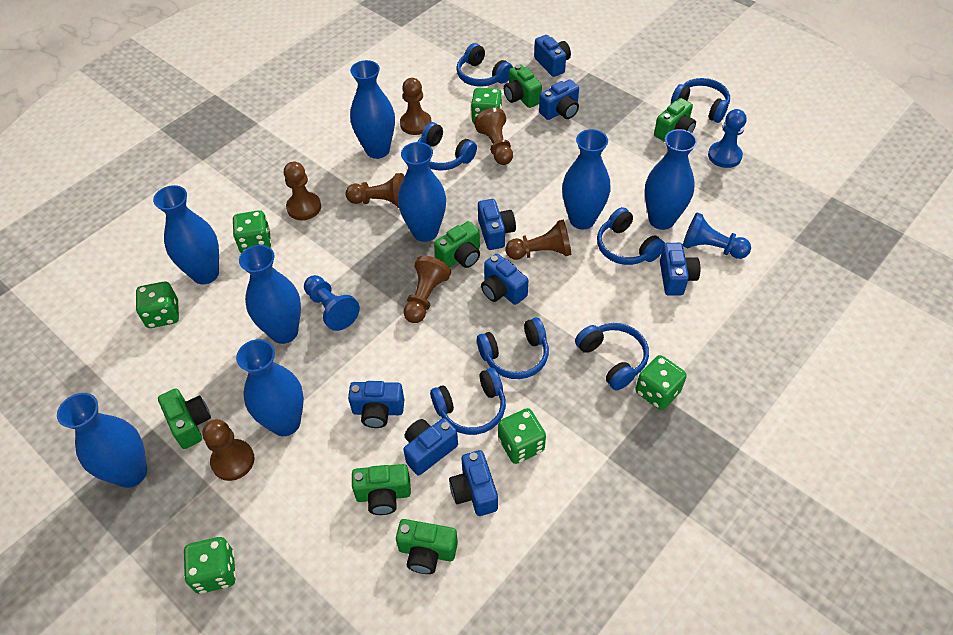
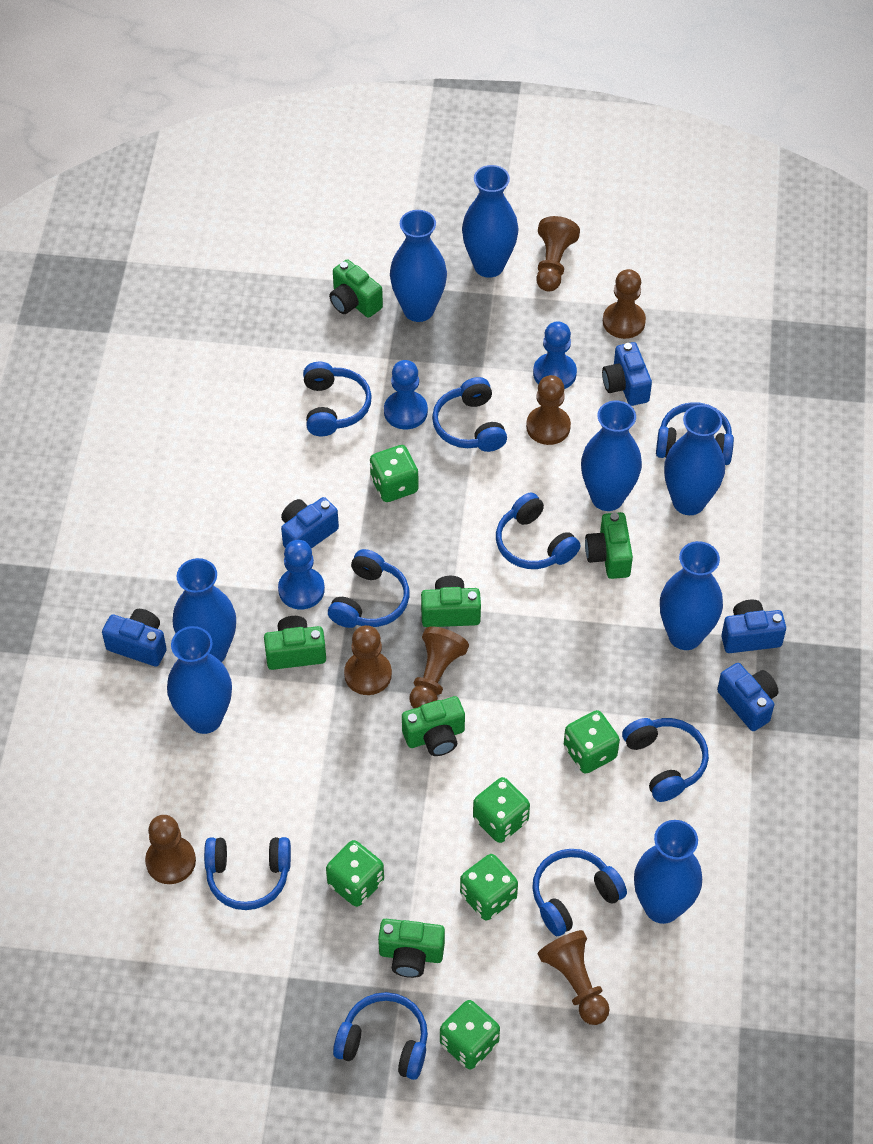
blue camera: 8 -> 5
blue headphones: 7 -> 9

